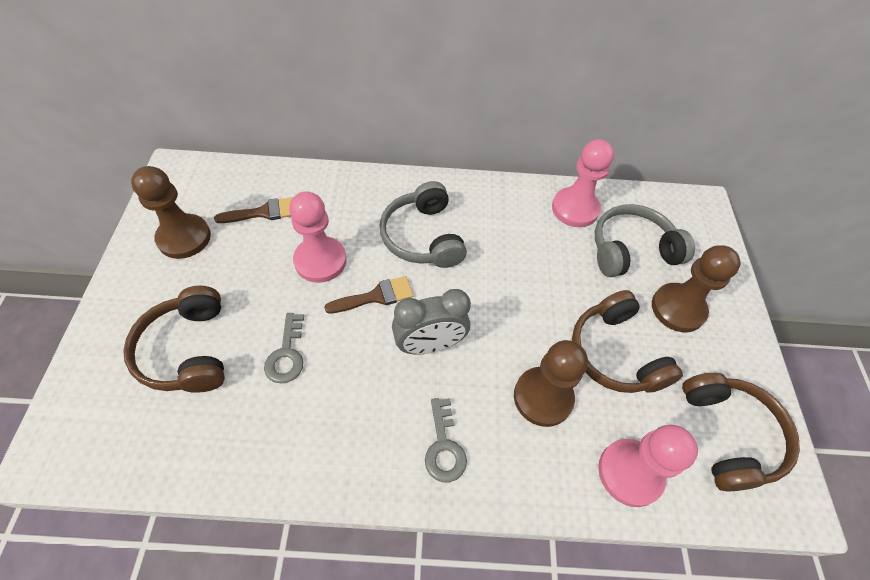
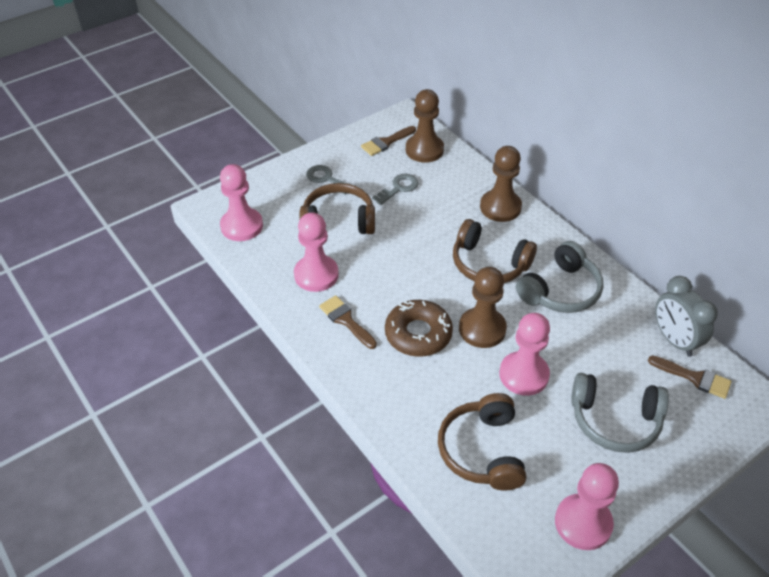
brown brush: 2 -> 3
brown donut: 0 -> 1
pink pawn: 3 -> 4

